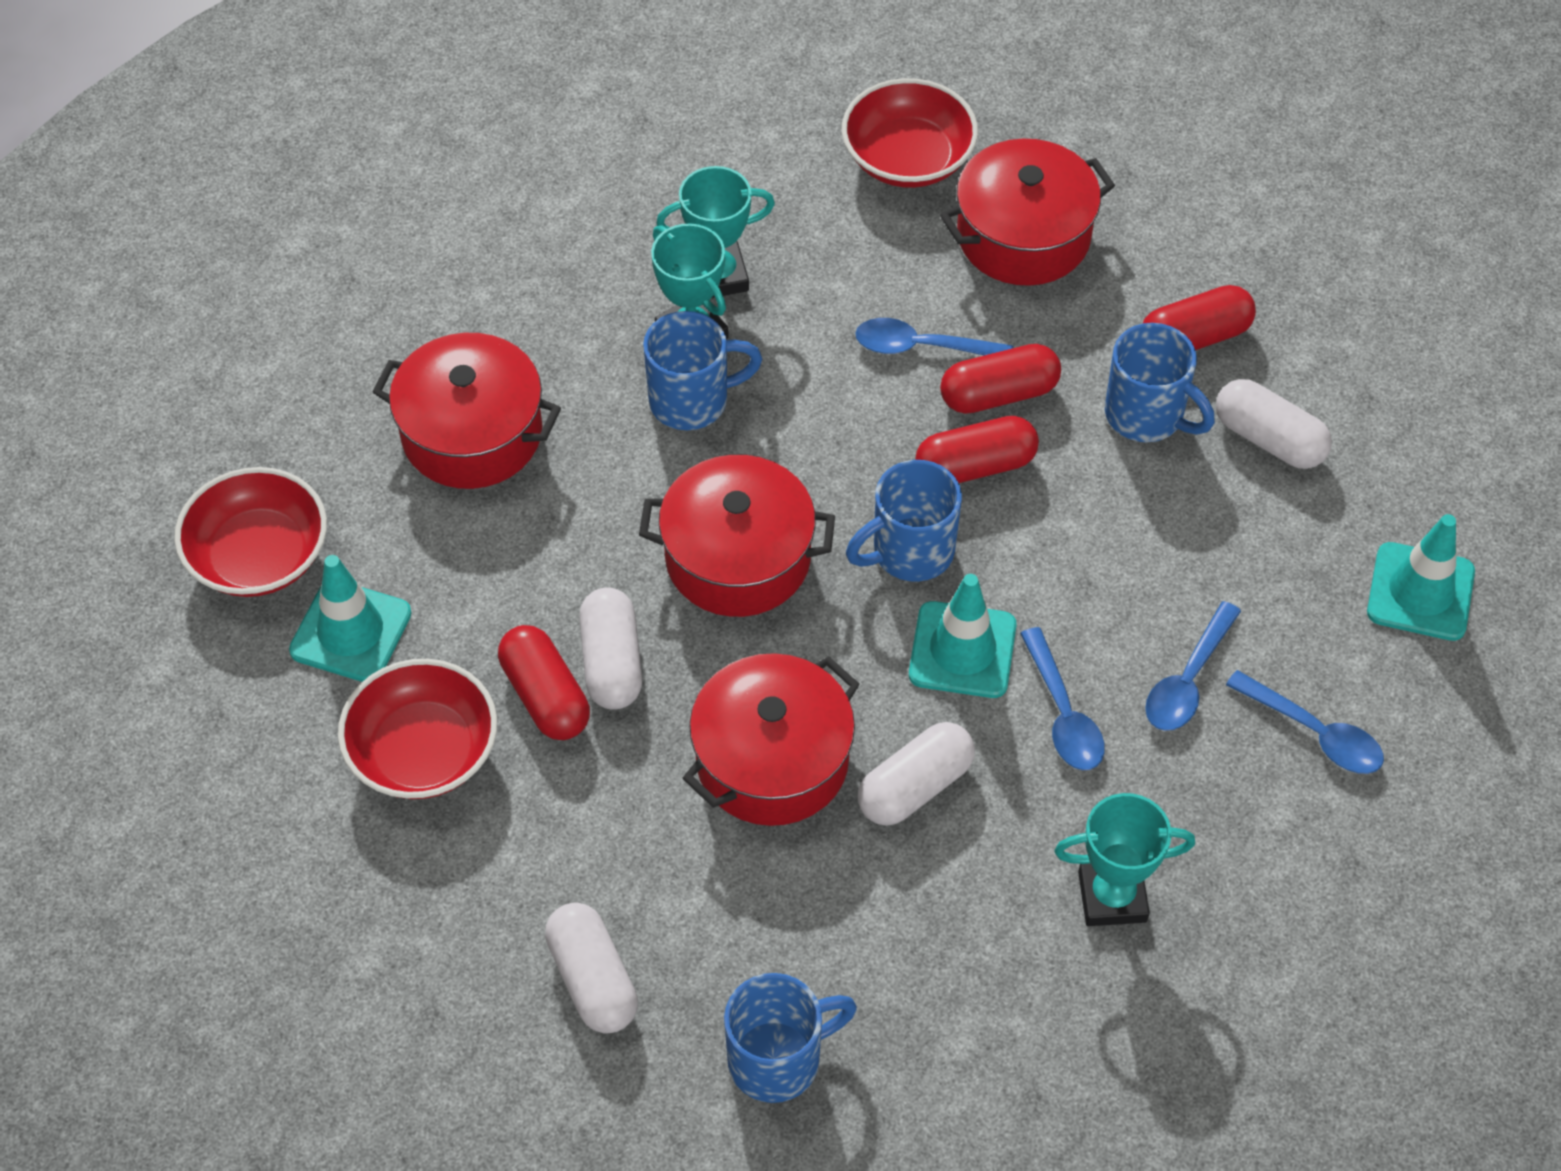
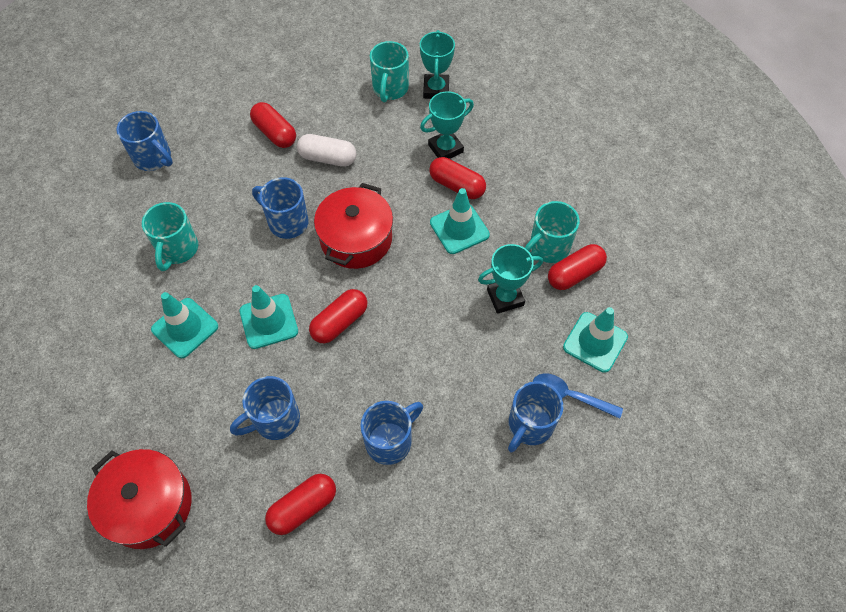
blue mug: 4 -> 5
blue spoon: 4 -> 1
red bowl: 3 -> 0
red capsule: 4 -> 5
red pot: 4 -> 2
turquoise mug: 0 -> 3
turquoise traffic cone: 3 -> 4
white capsule: 4 -> 1

